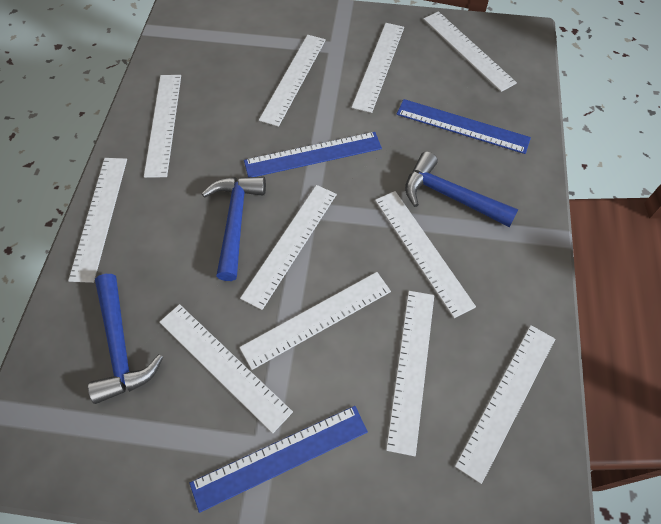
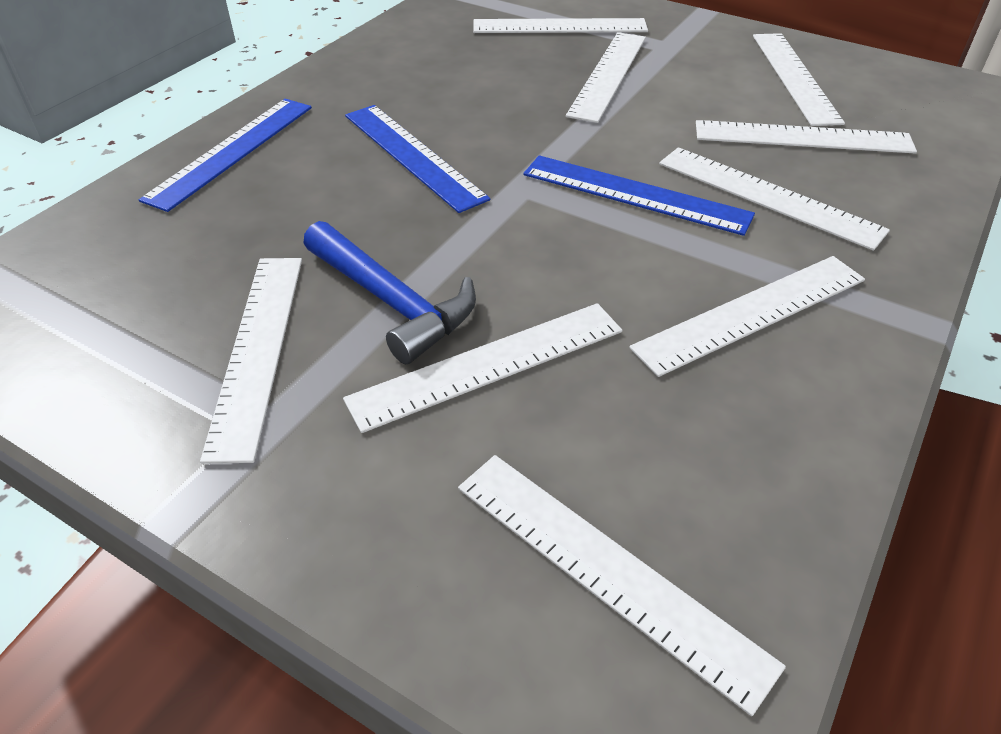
blue hammer: 3 -> 1
white ruler: 11 -> 9

